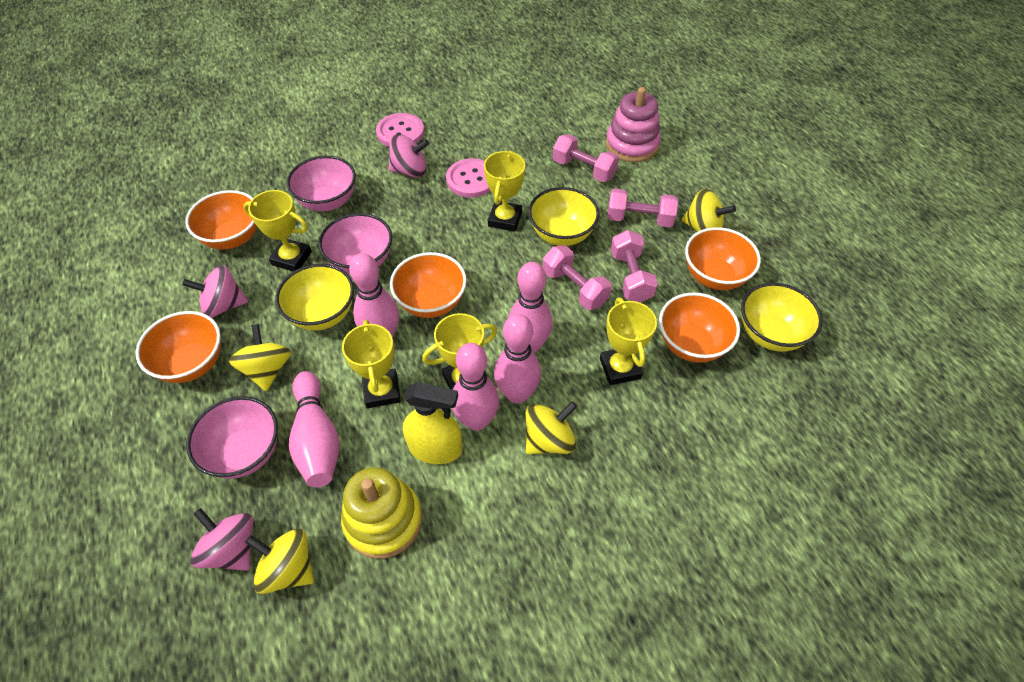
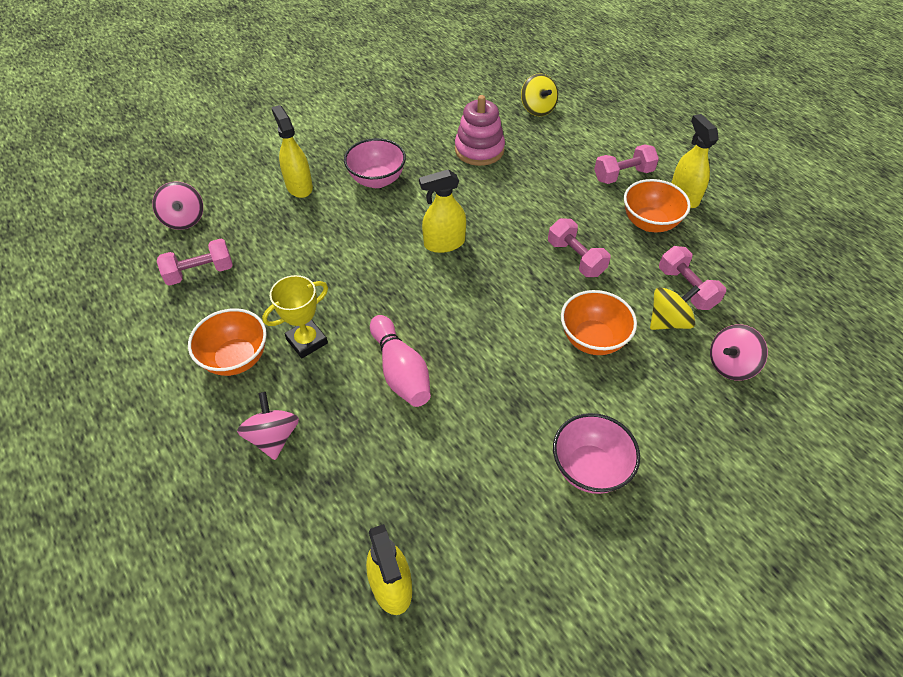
orange bowl: 5 -> 3
pink bowl: 3 -> 2
pink bowling pin: 5 -> 1
pink button: 2 -> 0
yellow bowl: 3 -> 0
yellow spinning top: 4 -> 2
yellow spray bottle: 1 -> 4
yellow stacking toy: 1 -> 0
yellow trophy: 5 -> 1

